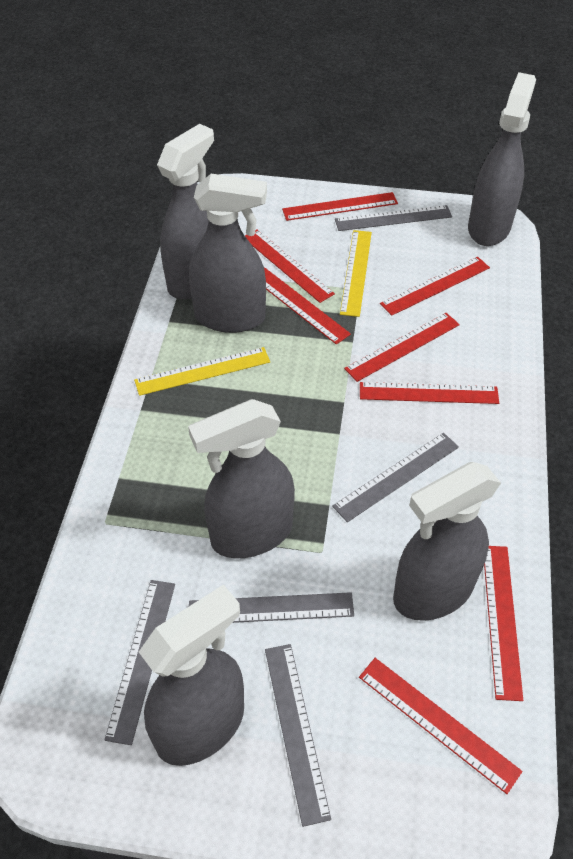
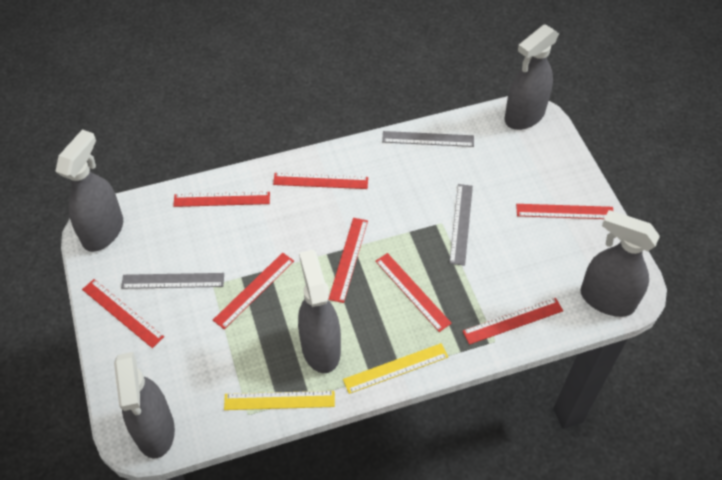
grey ruler: 5 -> 3
grey spray bottle: 6 -> 5

